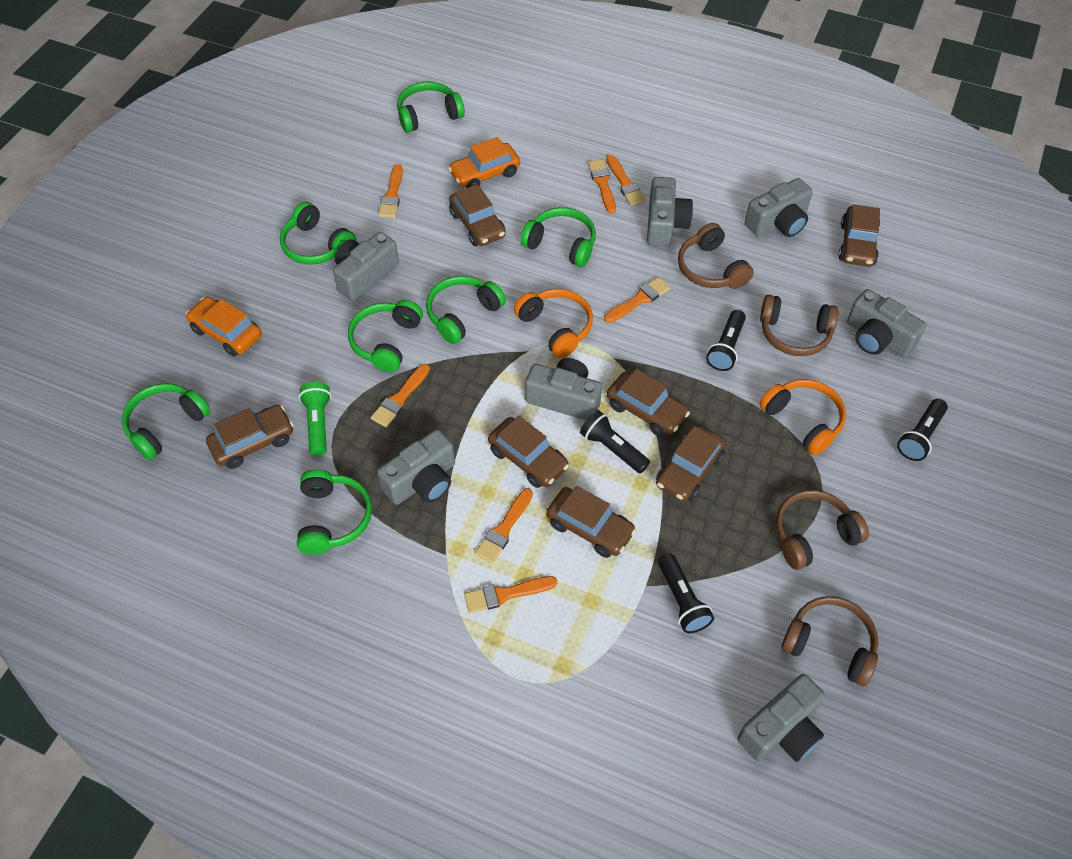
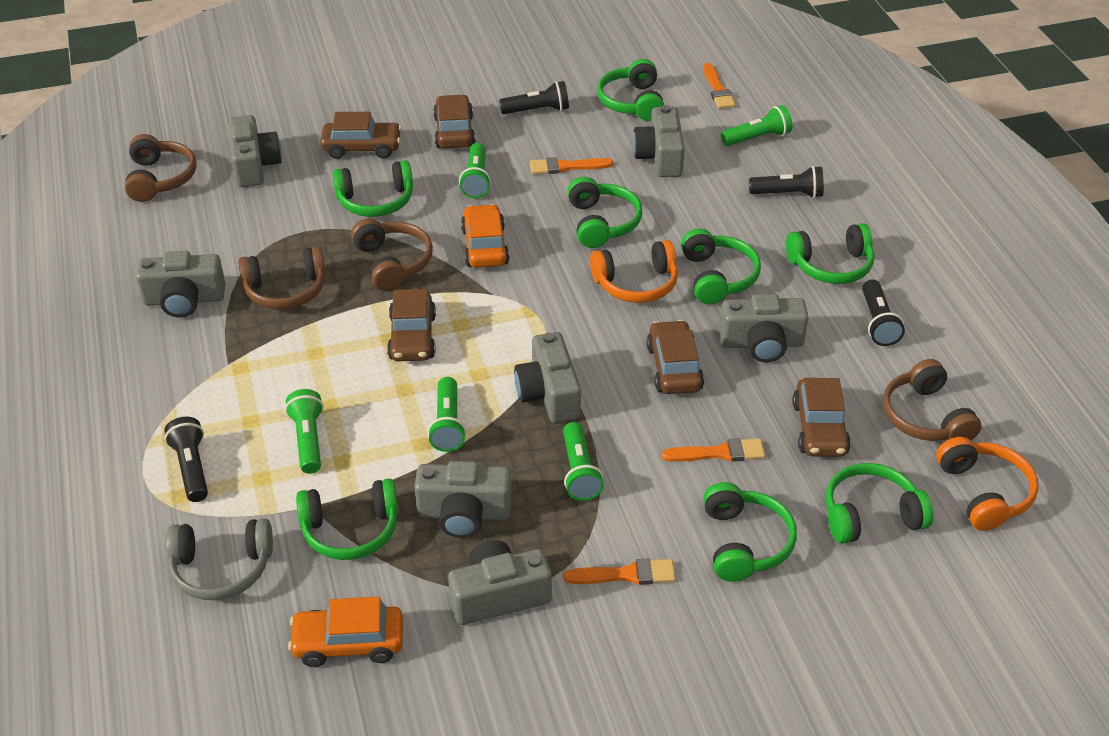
brown car: 7 -> 5
green flashlight: 1 -> 5
green headphones: 7 -> 8
grey headphones: 0 -> 1
orange brush: 7 -> 4

